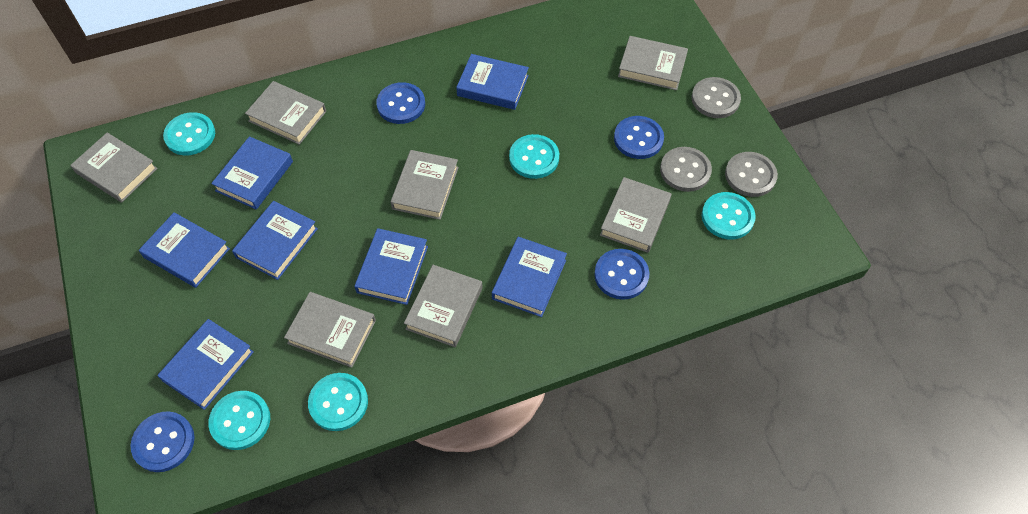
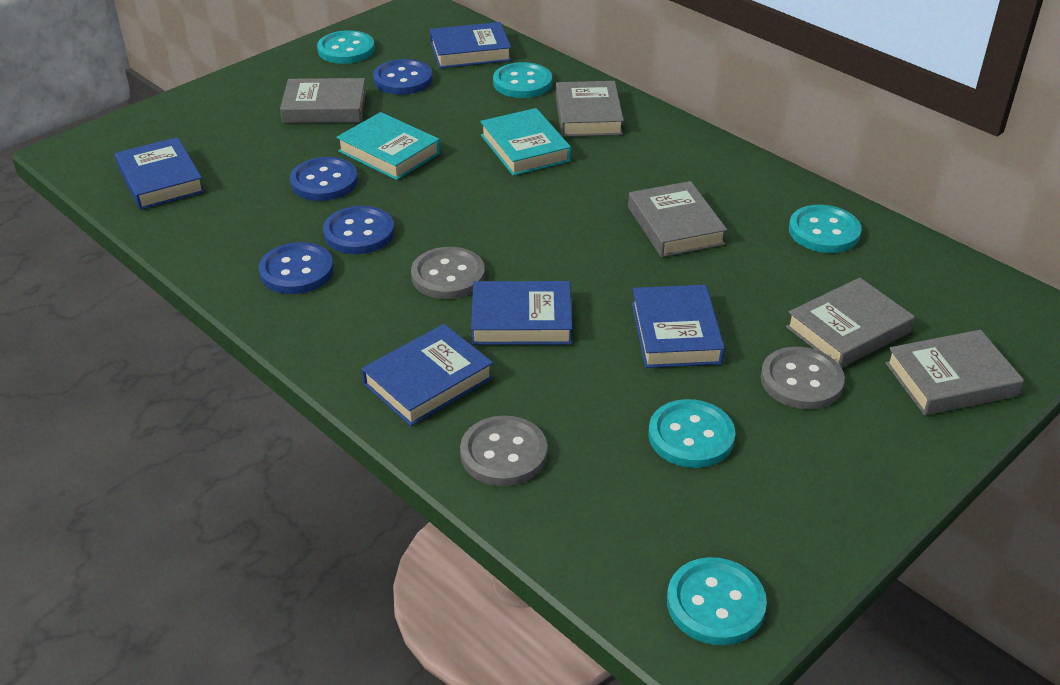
blue book: 7 -> 5
grey book: 7 -> 5
turquoise book: 0 -> 2

